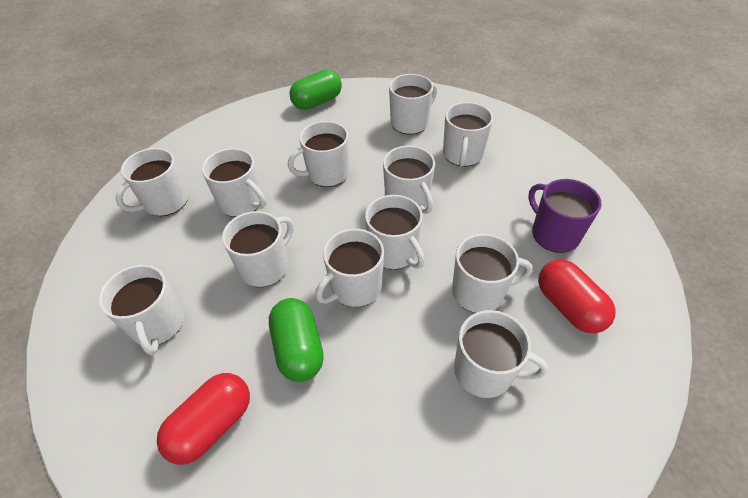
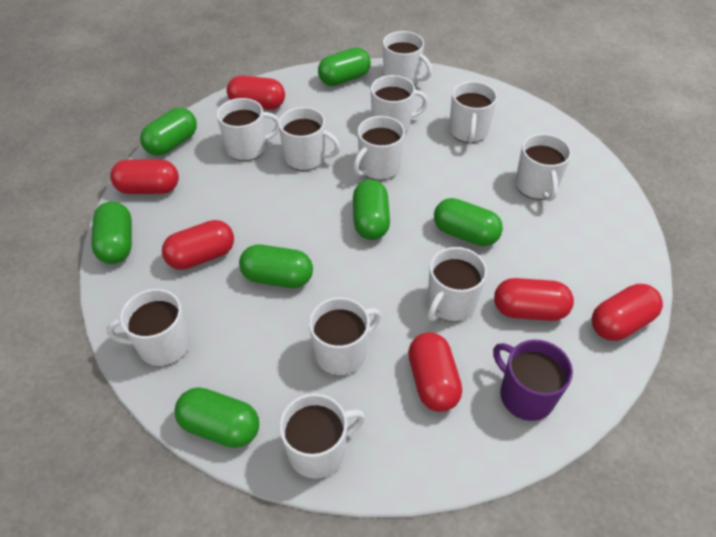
green capsule: 2 -> 7
red capsule: 2 -> 6
white mug: 12 -> 11

